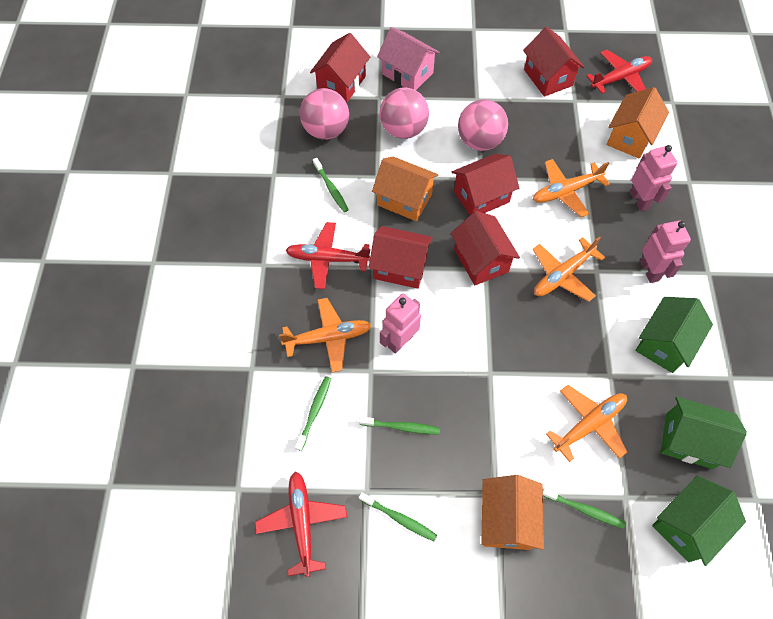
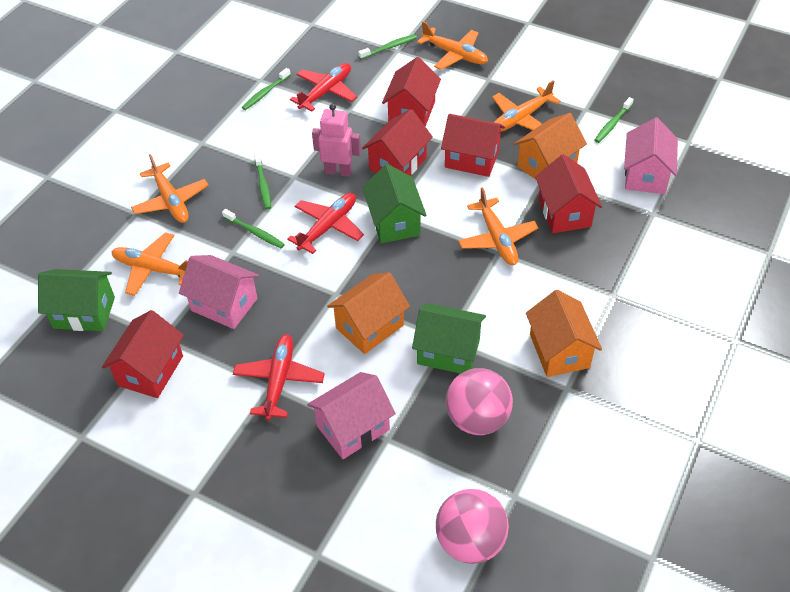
orange plane: 4 -> 5
pink ball: 3 -> 2
pink house: 1 -> 3
pink robot: 3 -> 1

